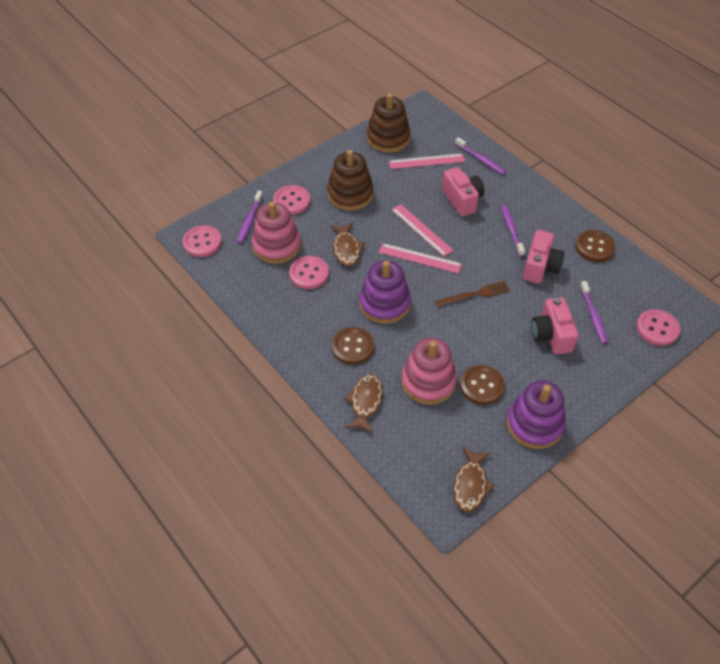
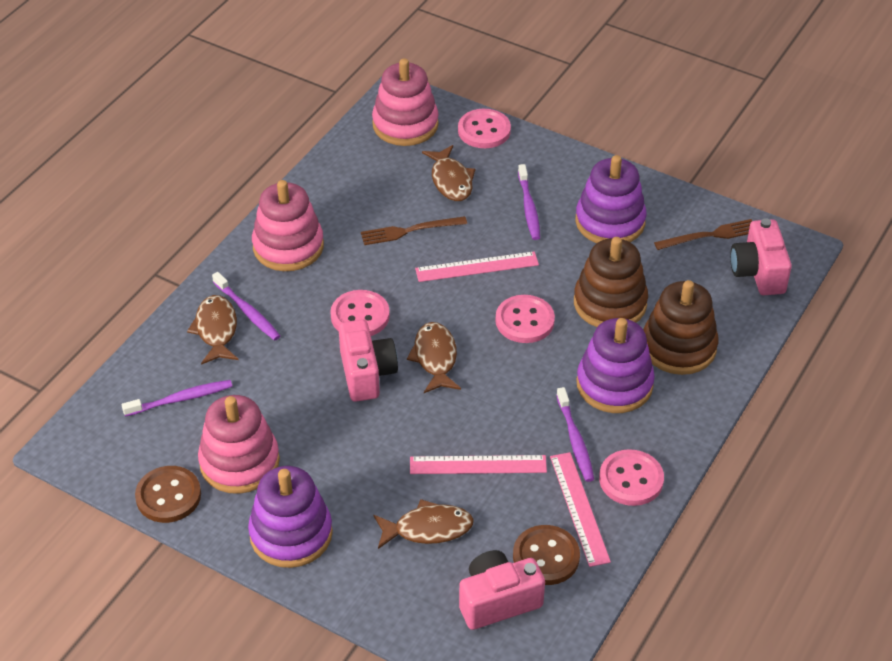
brown button: 3 -> 2
brown fish: 3 -> 4
brown fork: 1 -> 2
pink stacking toy: 2 -> 3
purple stacking toy: 2 -> 3

